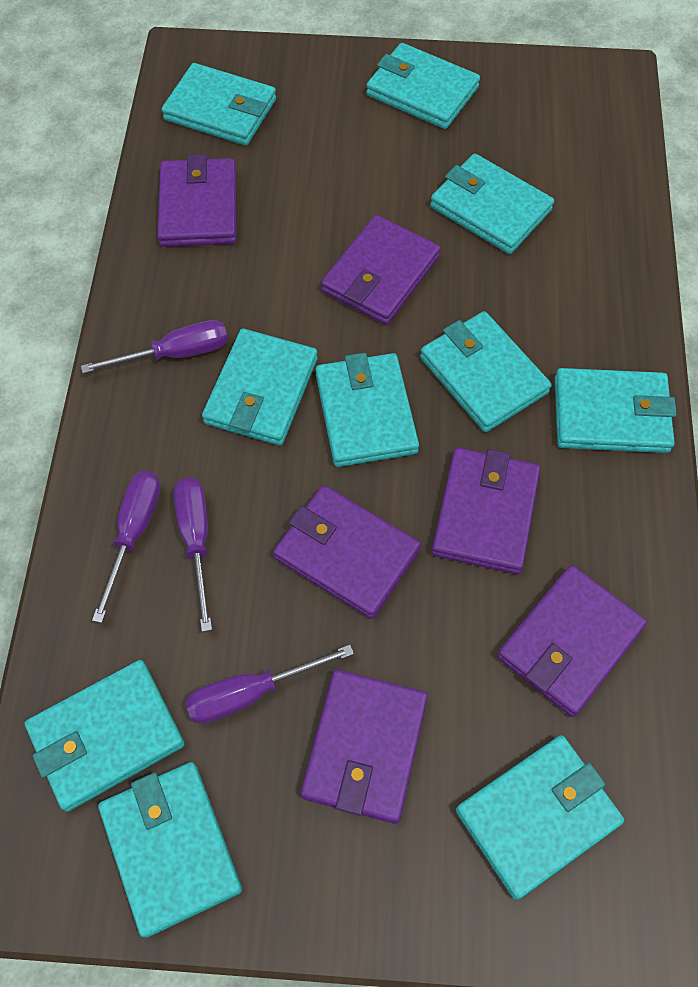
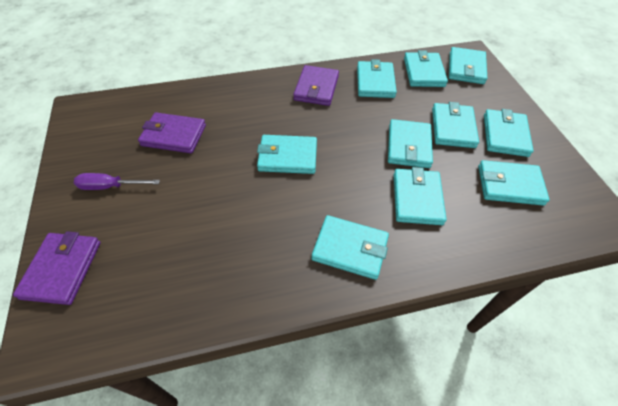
purple screwdriver: 4 -> 1
purple wallet: 6 -> 3

